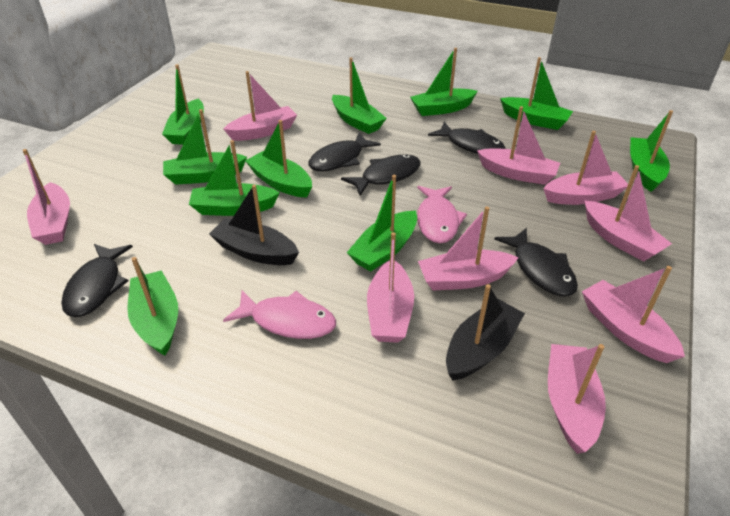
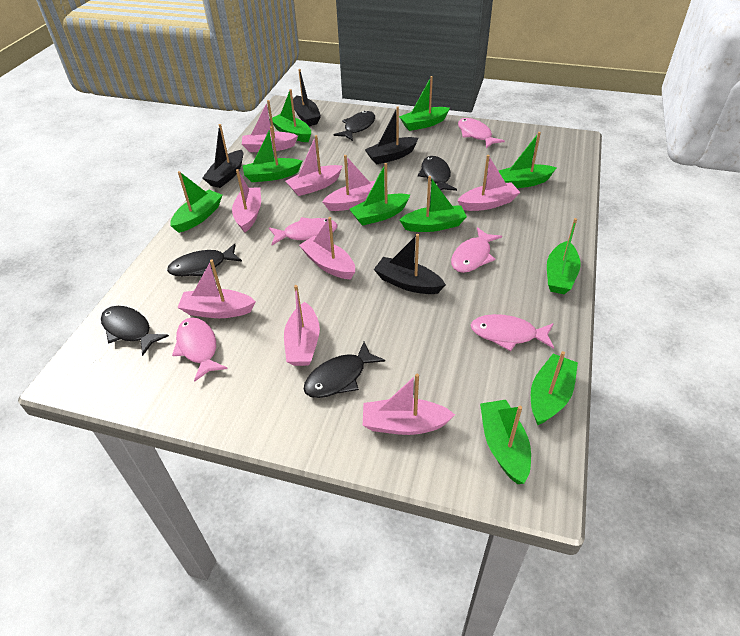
black boat: 2 -> 4
pink fish: 2 -> 5

